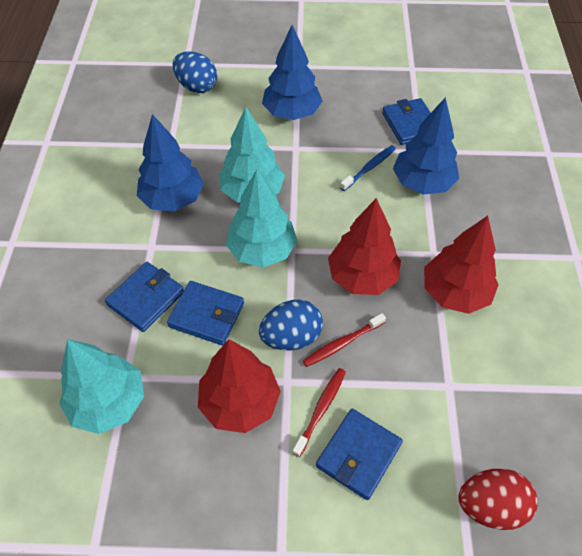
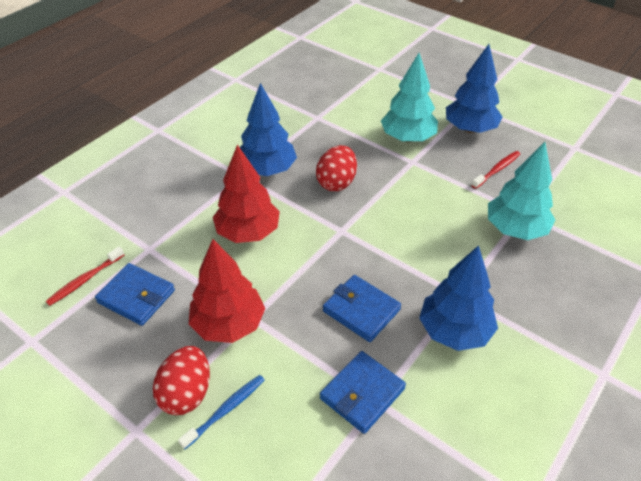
blue egg: 2 -> 0
blue wallet: 4 -> 3
red egg: 1 -> 2
red tree: 3 -> 2
turquoise tree: 3 -> 2

